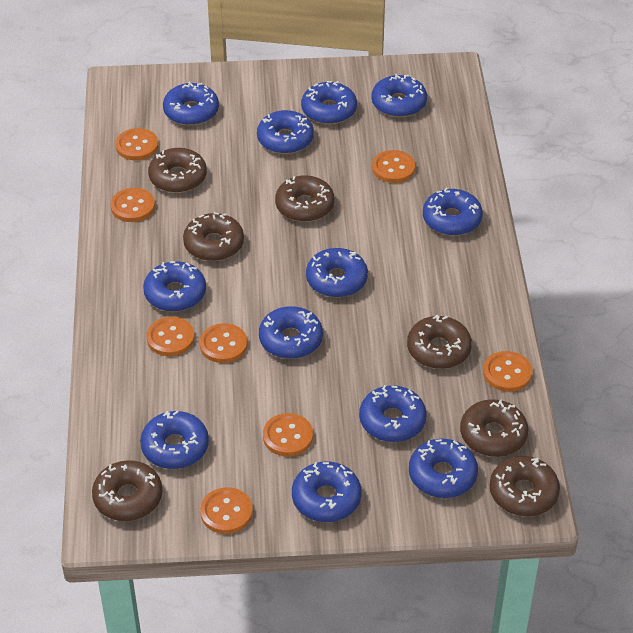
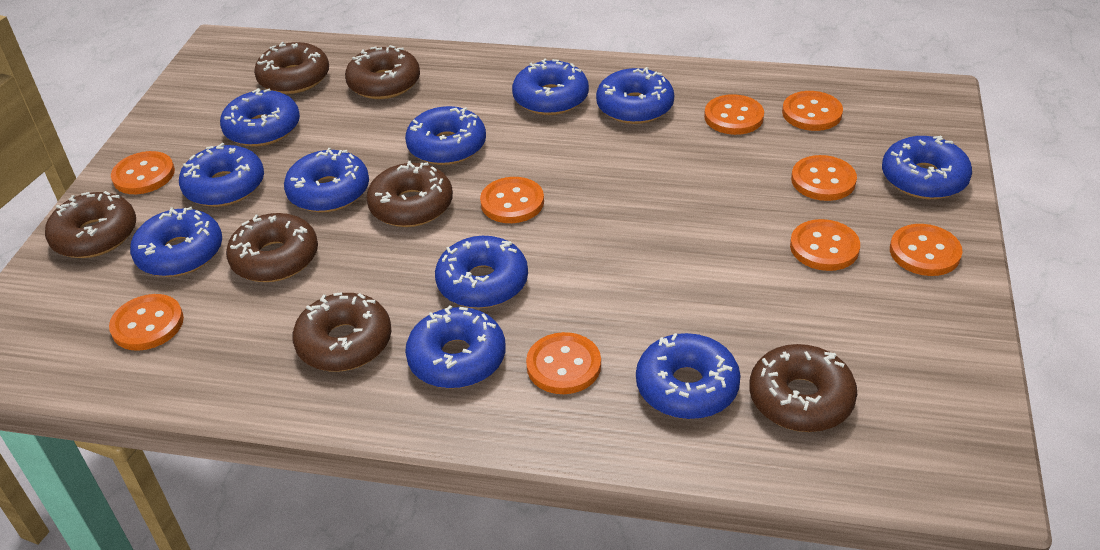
blue donut: 12 -> 11
orange button: 8 -> 9

